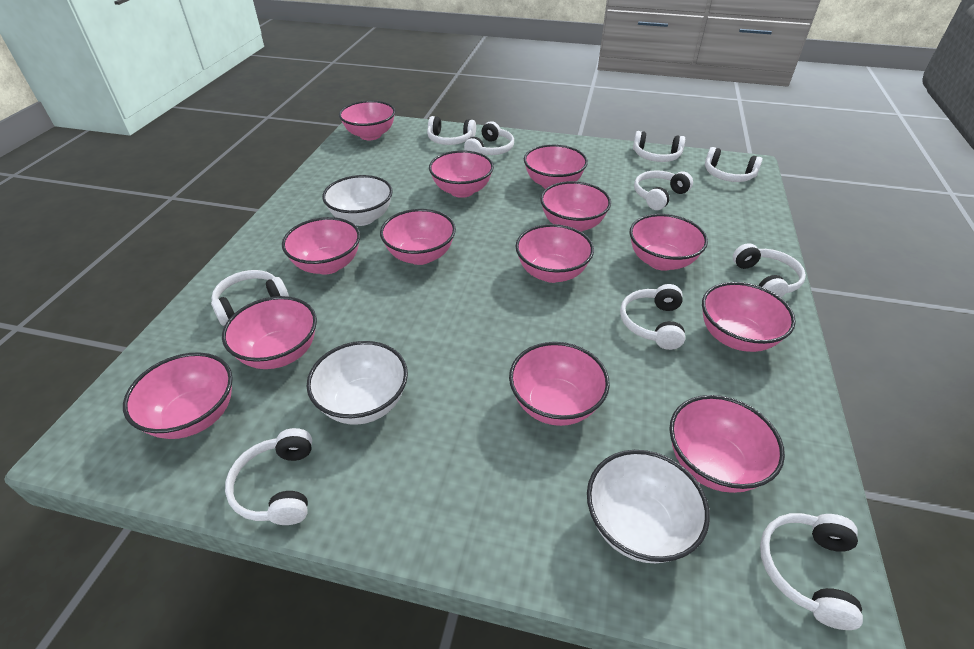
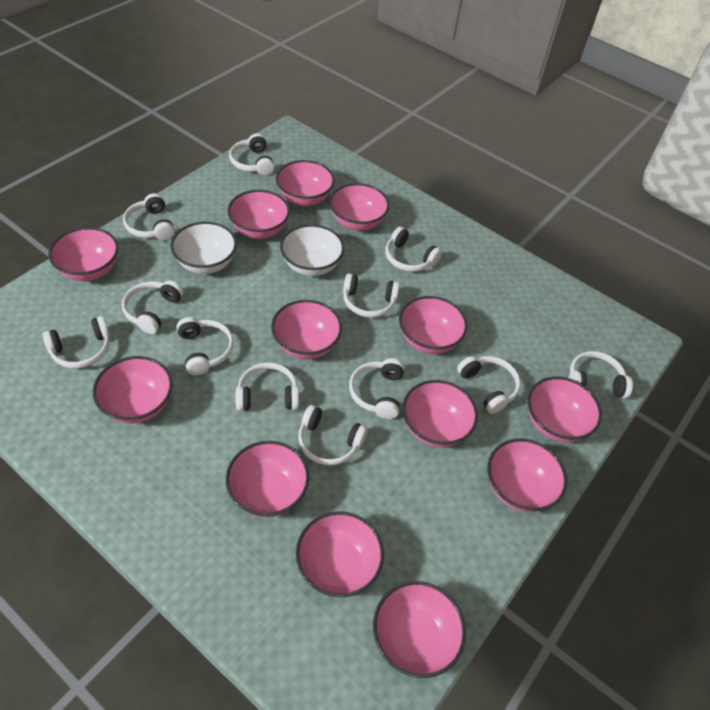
white bowl: 3 -> 2
white headphones: 10 -> 12

